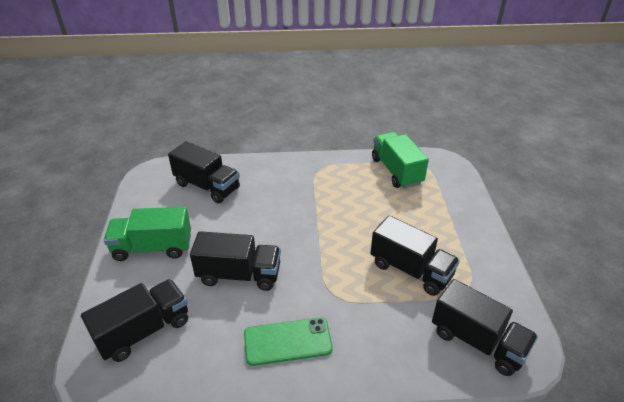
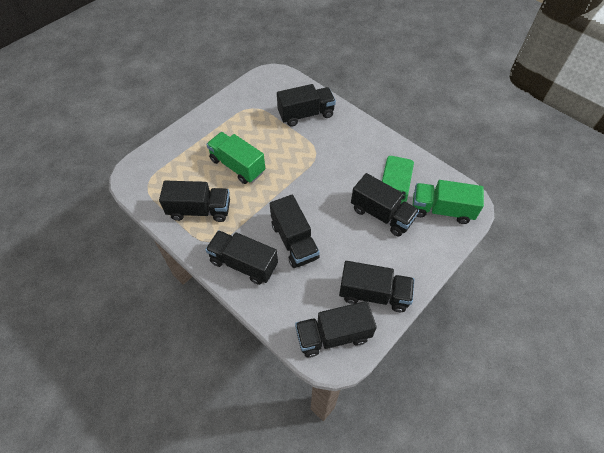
black truck: 5 -> 7

